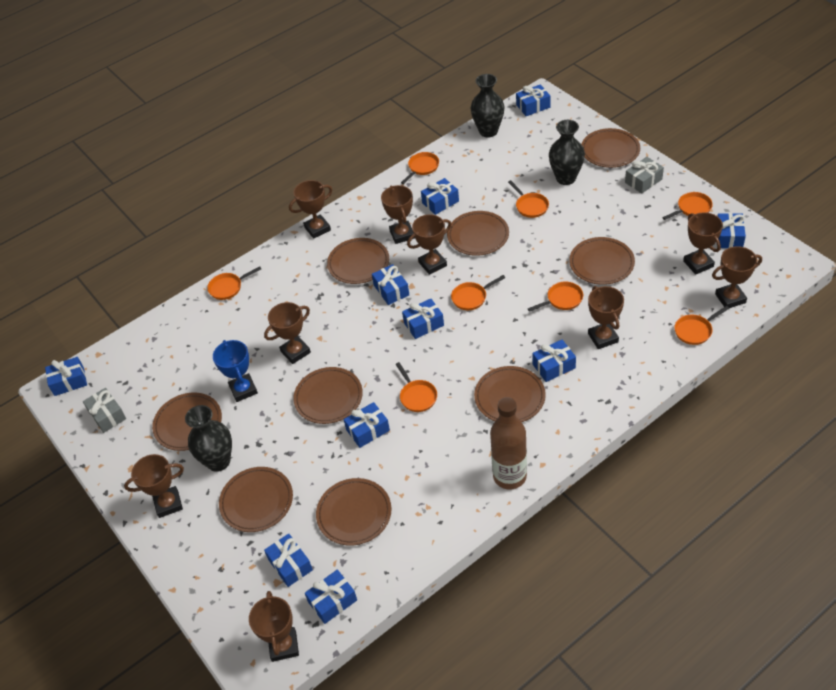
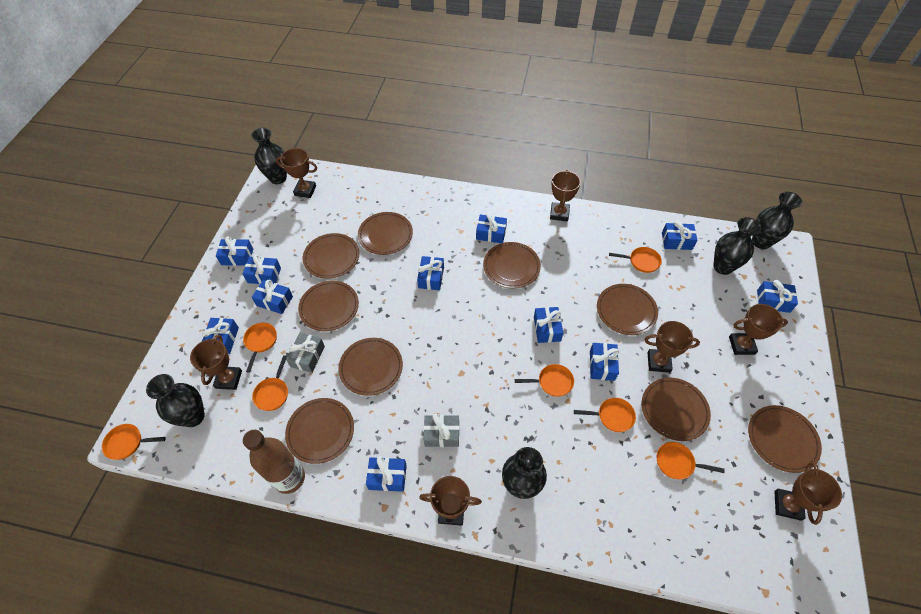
black vase: 3 -> 5
blue gift: 10 -> 11
blue trophy: 1 -> 0
brown trophy: 9 -> 7
orange pan: 8 -> 7

